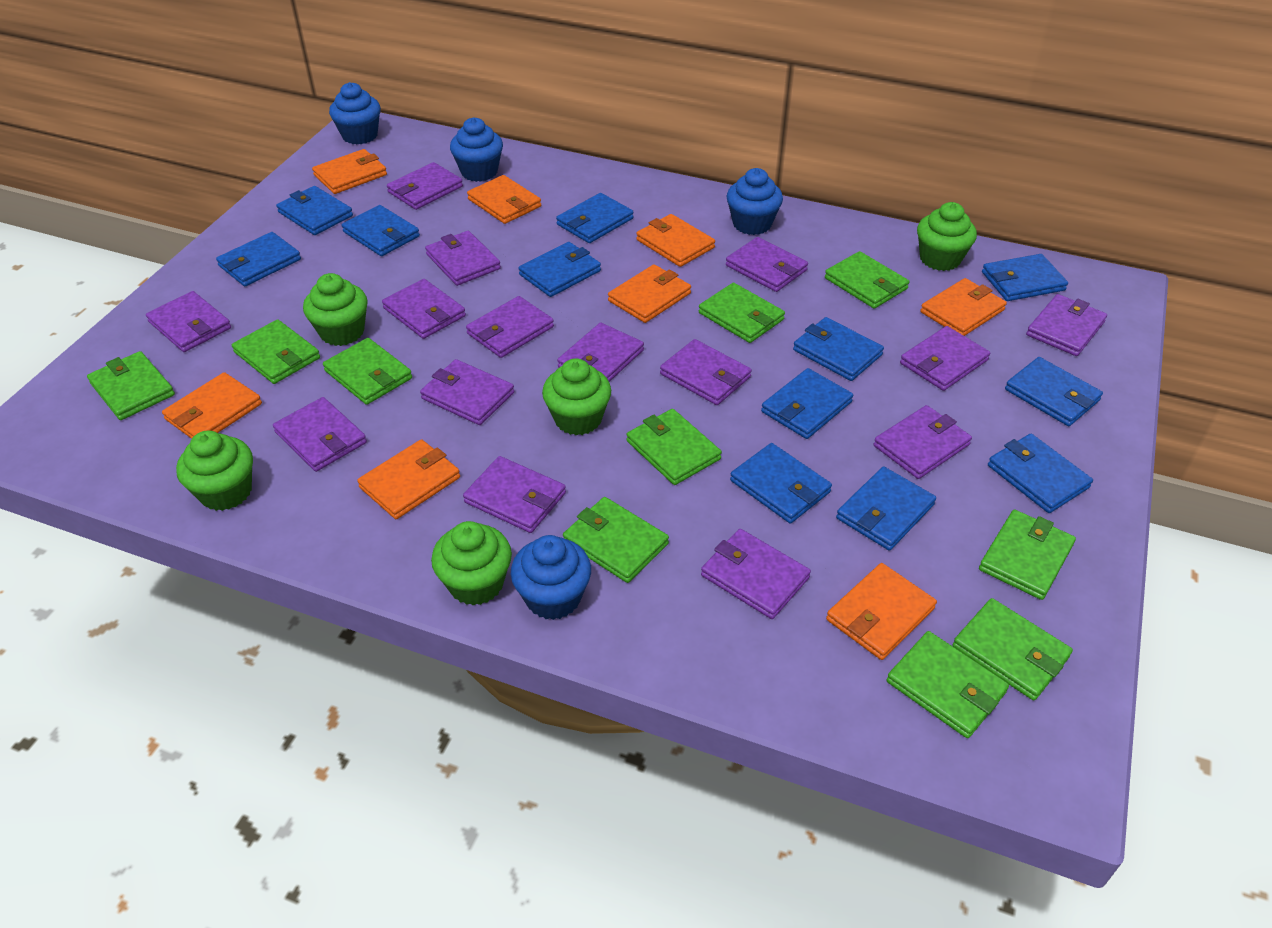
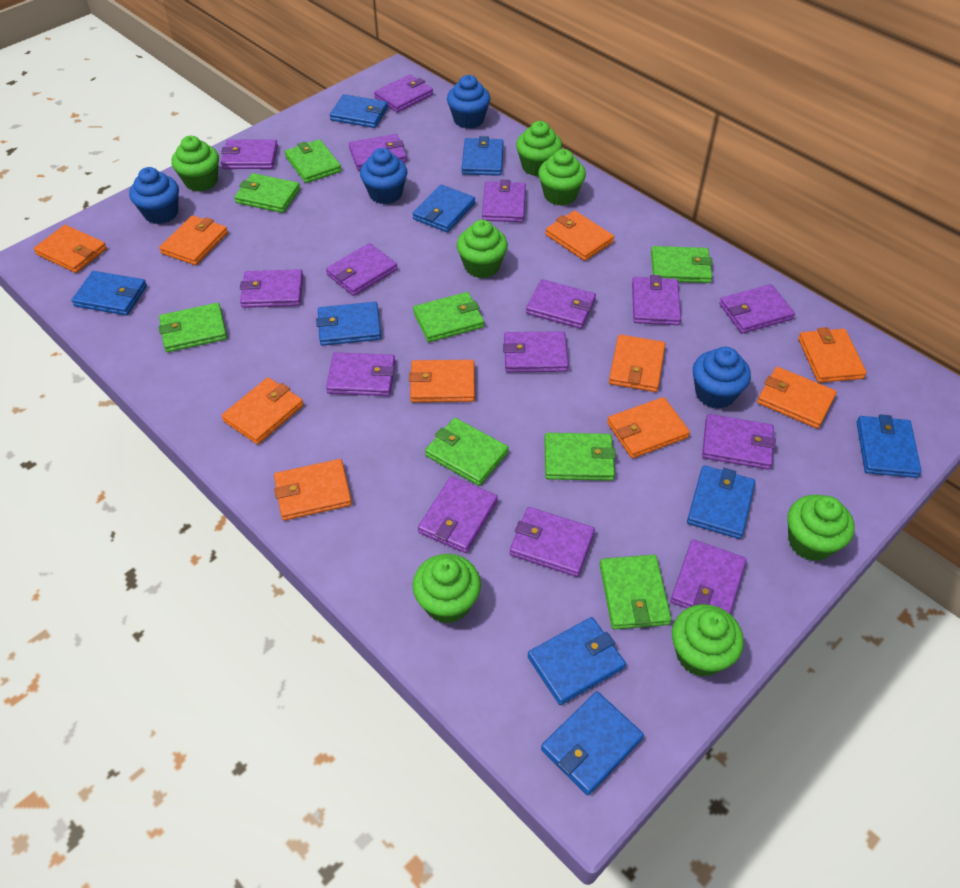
blue wallet: 12 -> 9
green cupcake: 5 -> 7
green wallet: 10 -> 8
orange wallet: 8 -> 10

